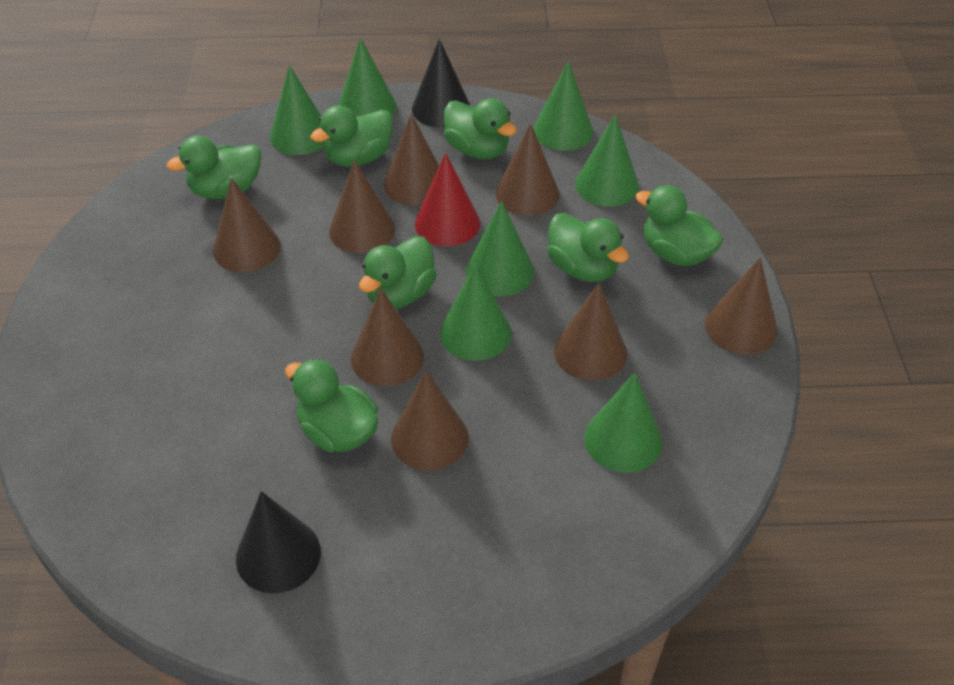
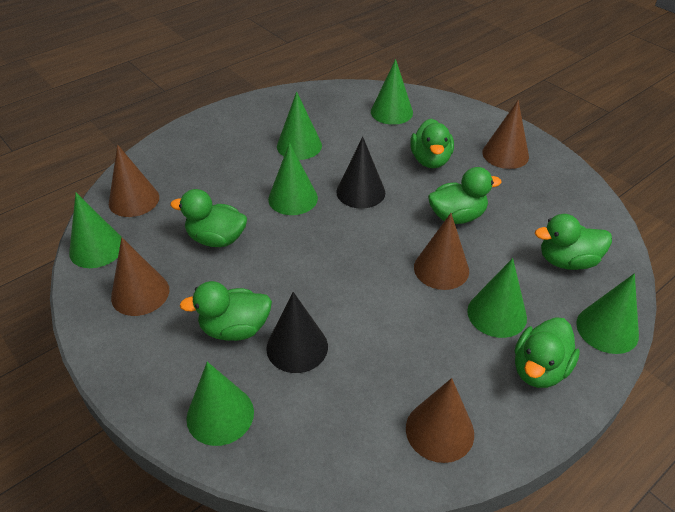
brown cone: 8 -> 5
green duck: 7 -> 6
red cone: 1 -> 0

